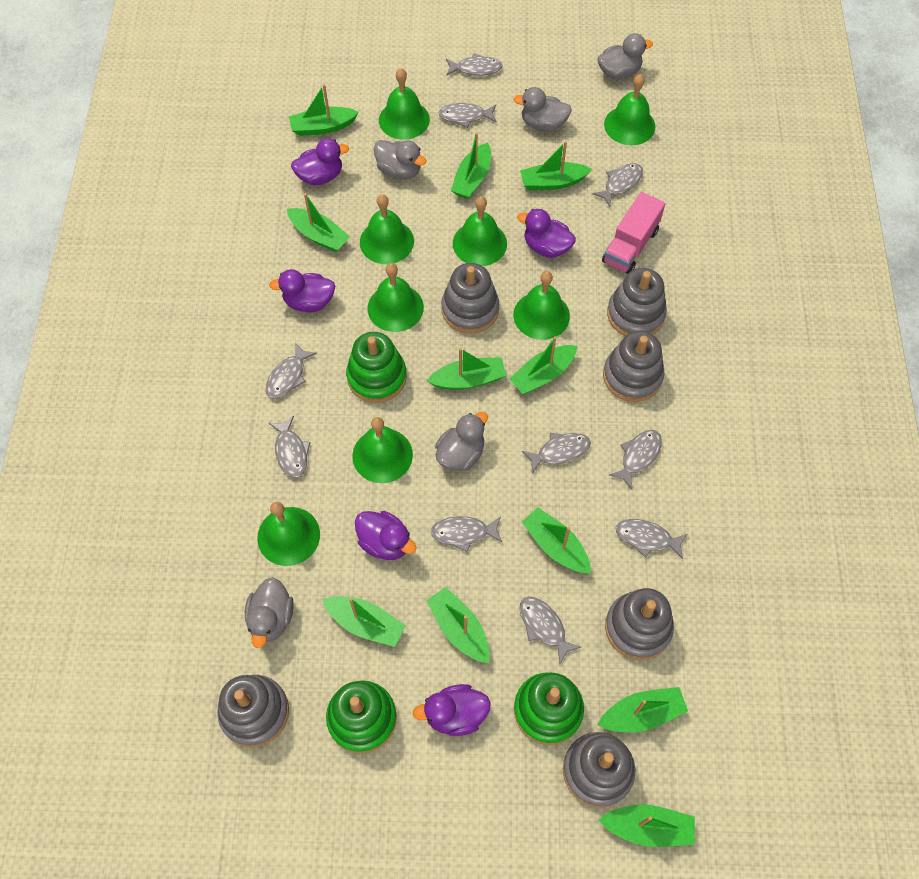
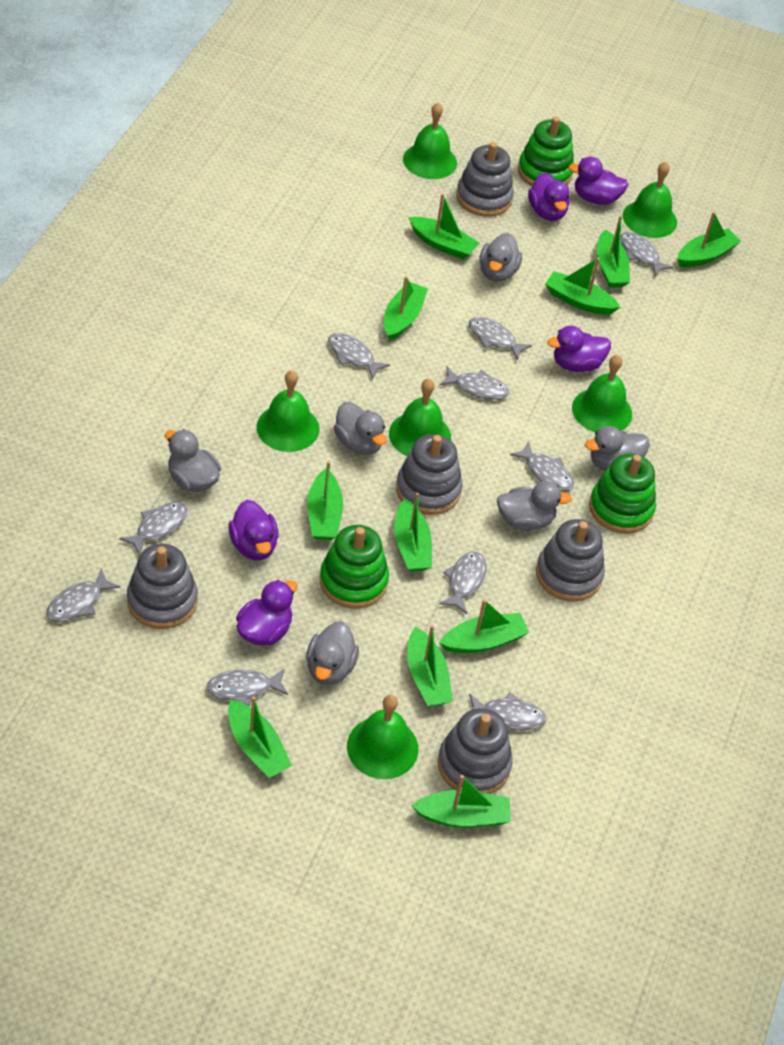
green bell: 8 -> 6
grey duck: 5 -> 6
grey stacking toy: 6 -> 5
pink truck: 1 -> 0

